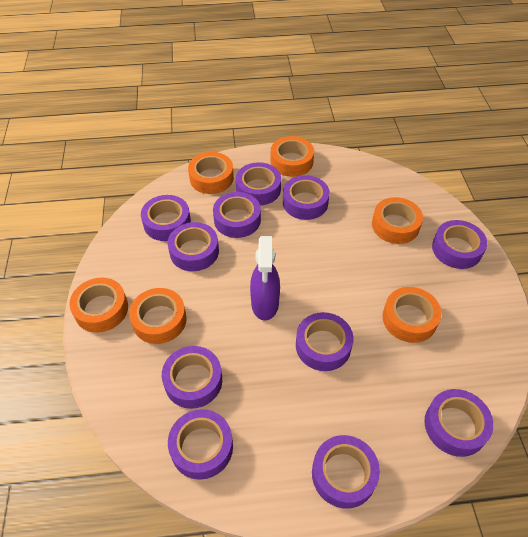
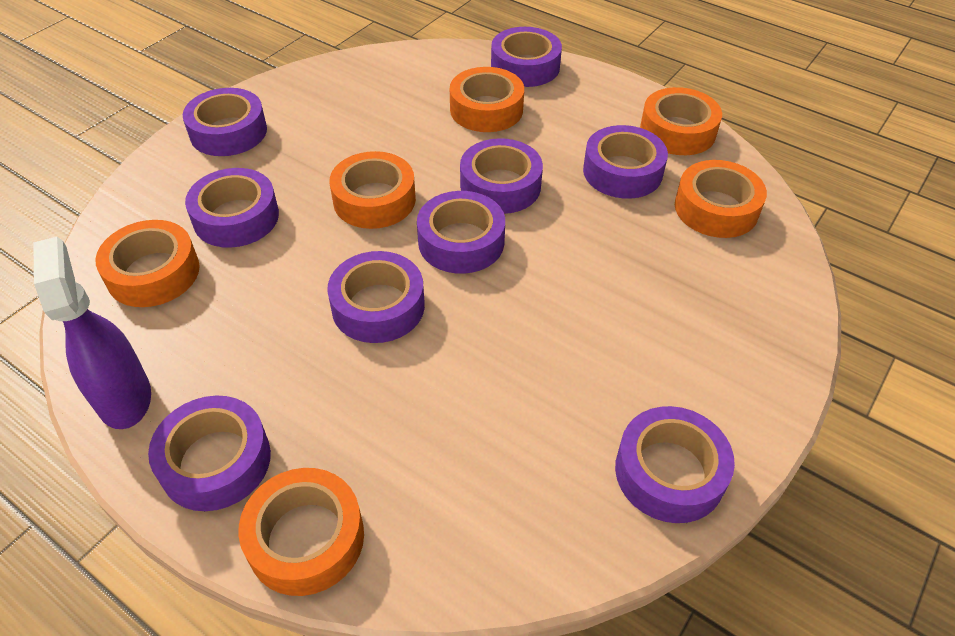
purple tape: 11 -> 9

